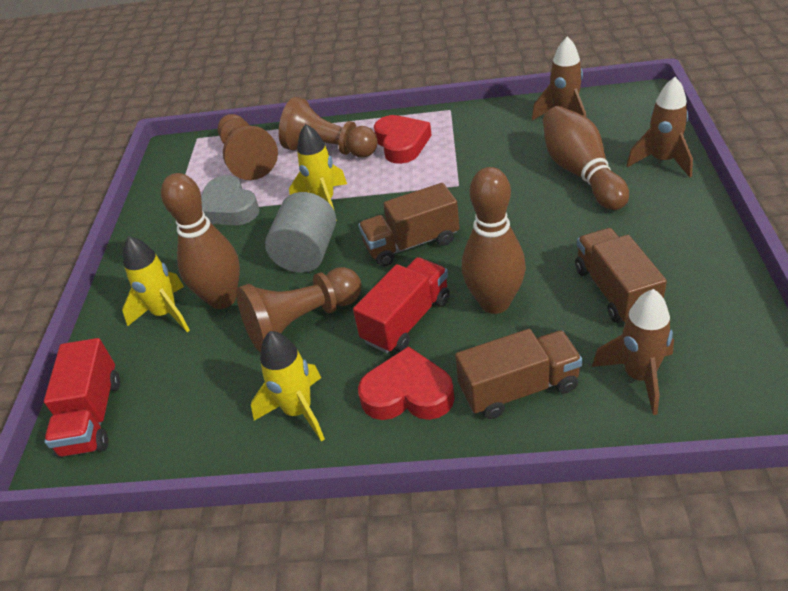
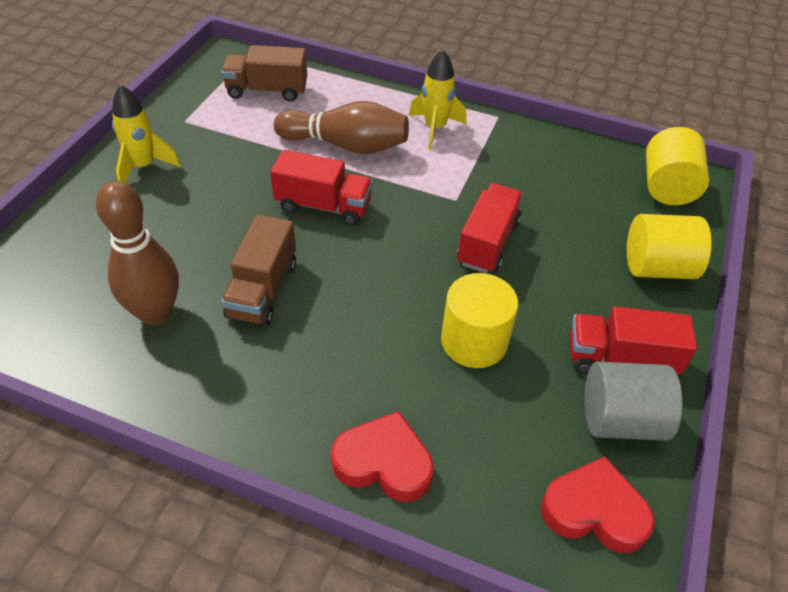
brown bowling pin: 3 -> 2
brown pawn: 3 -> 0
brown rocket: 3 -> 0
brown truck: 3 -> 2
grey heart: 1 -> 0
red truck: 2 -> 3
yellow cylinder: 0 -> 3
yellow rocket: 3 -> 2

